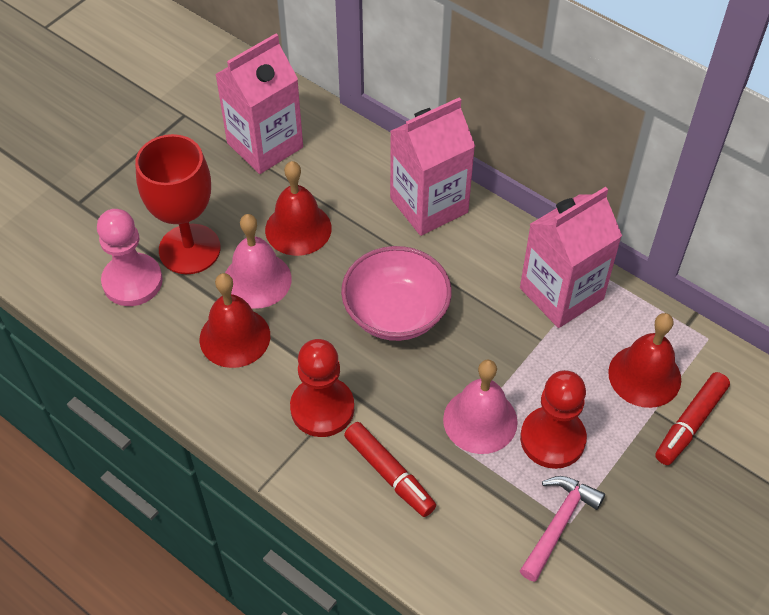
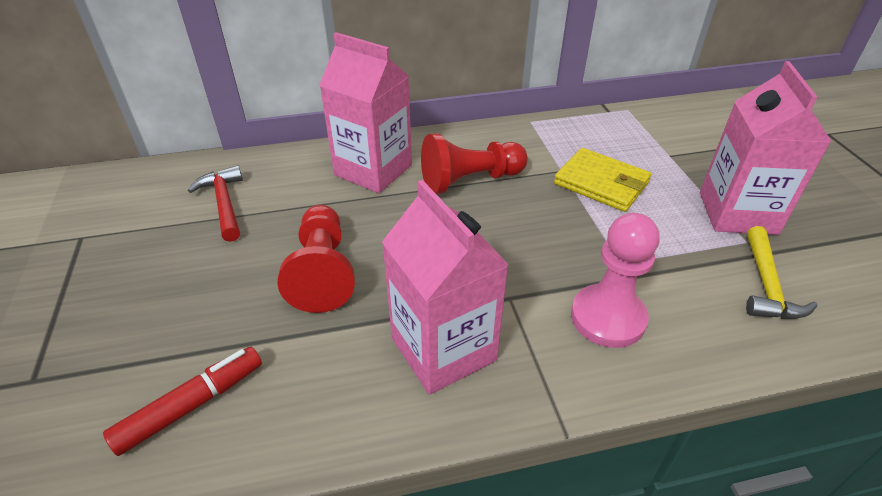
pink bell: 2 -> 0
pink bowl: 1 -> 0
pink hammer: 1 -> 0
red bell: 3 -> 0
red goblet: 1 -> 0
red hammer: 0 -> 1
red marker: 2 -> 1
yellow hammer: 0 -> 1
yellow wallet: 0 -> 1

